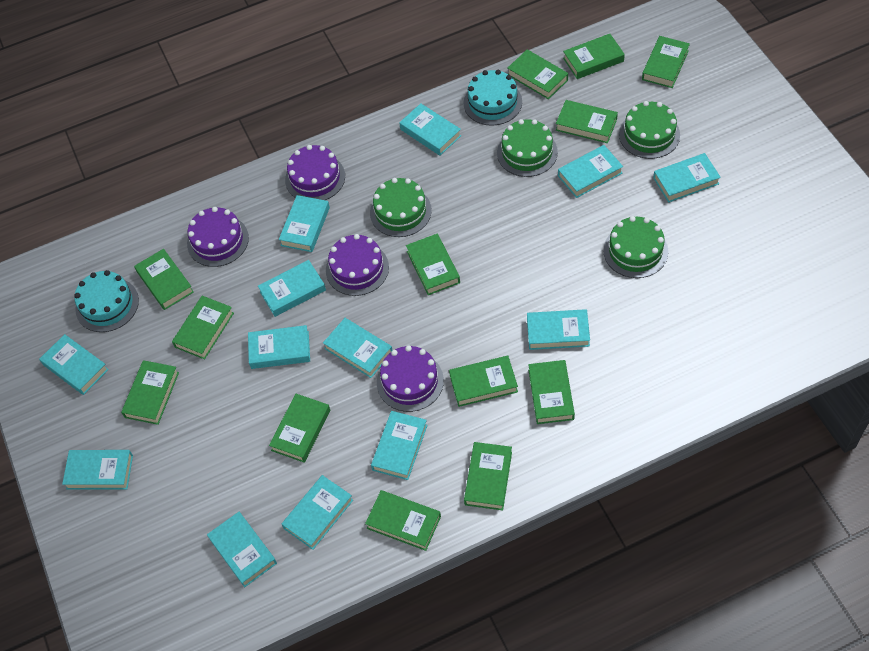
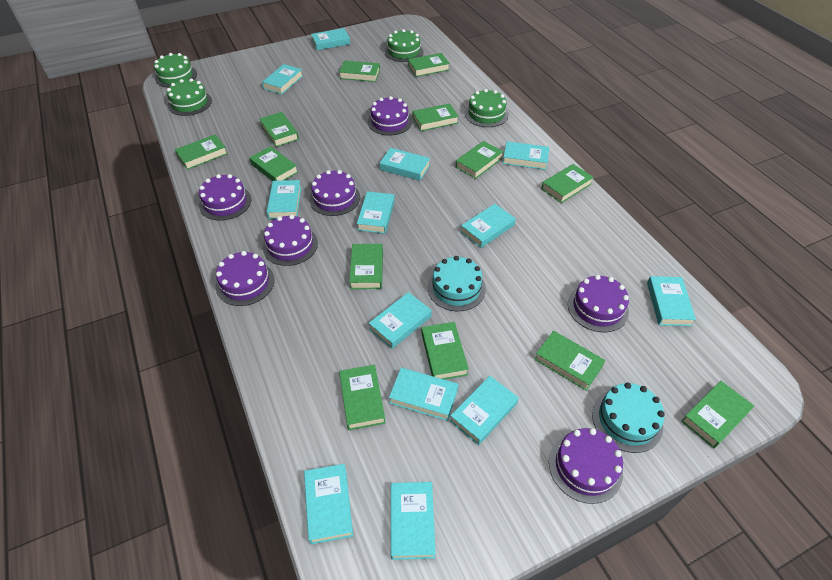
purple cake: 4 -> 7

